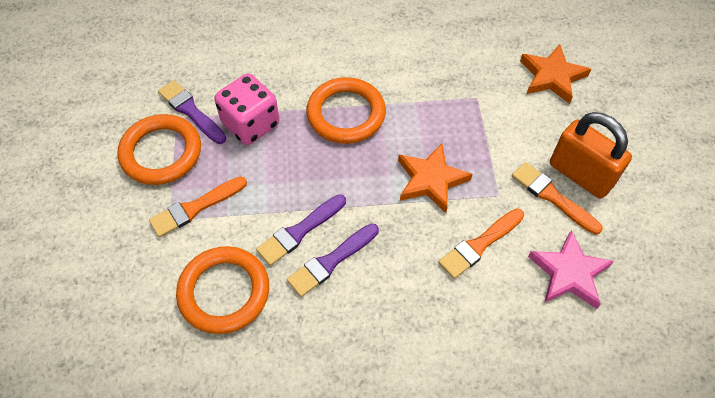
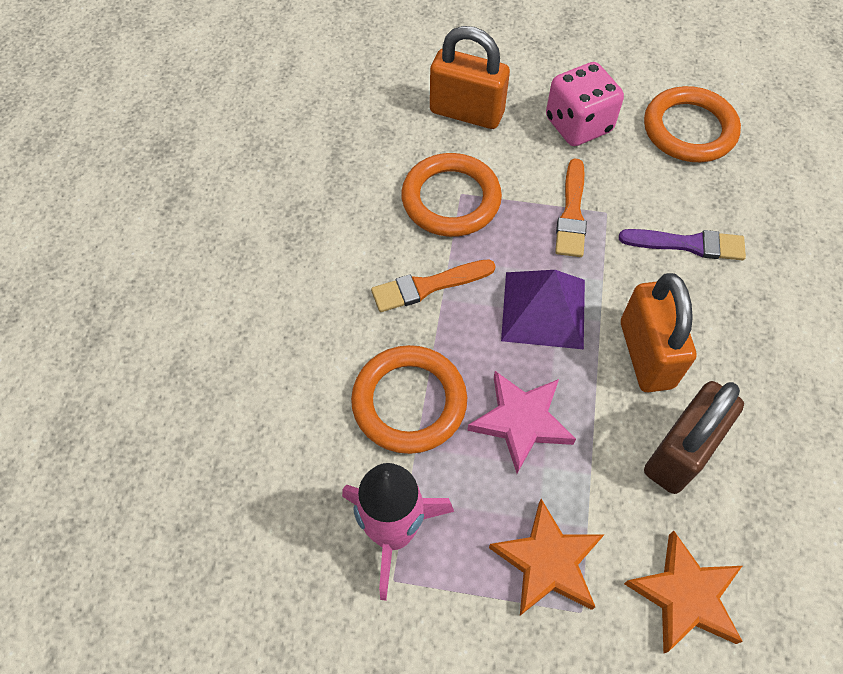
brown padlock: 0 -> 1
orange brush: 3 -> 2
orange padlock: 1 -> 2
pink rocket: 0 -> 1
purple brush: 3 -> 1
purple pyramid: 0 -> 1

